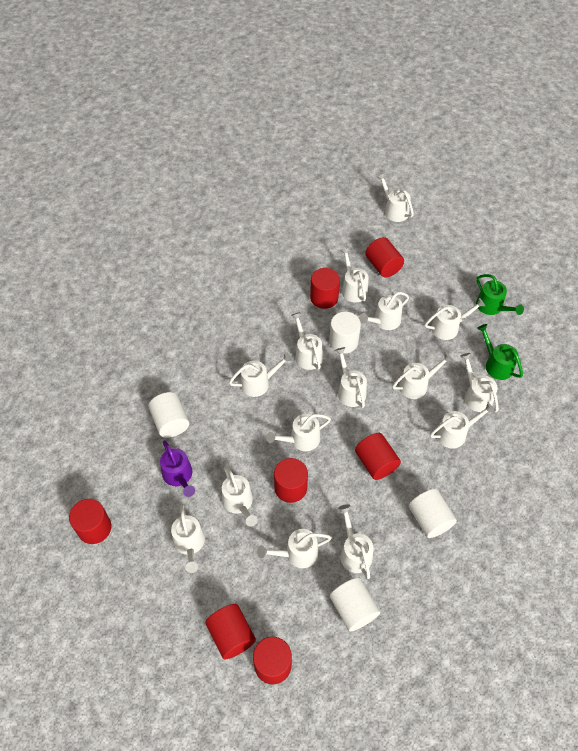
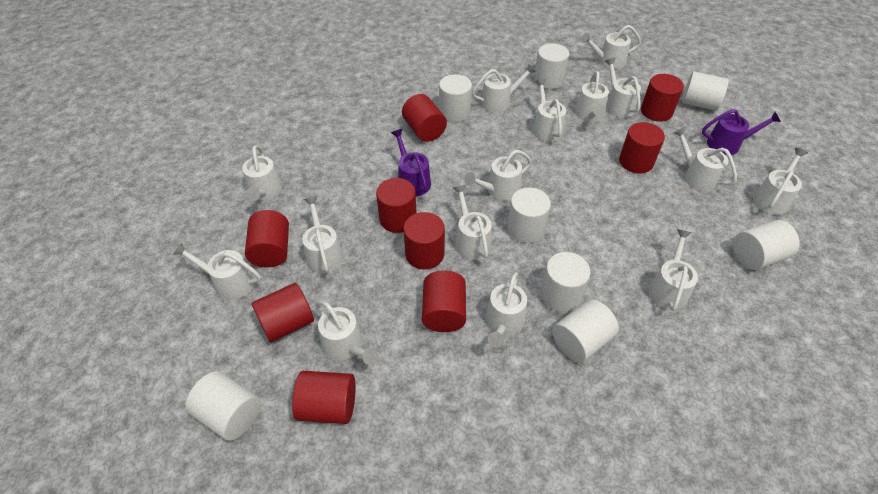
green watering can: 2 -> 0
purple watering can: 1 -> 2
red cylinder: 7 -> 9
white cylinder: 4 -> 8

